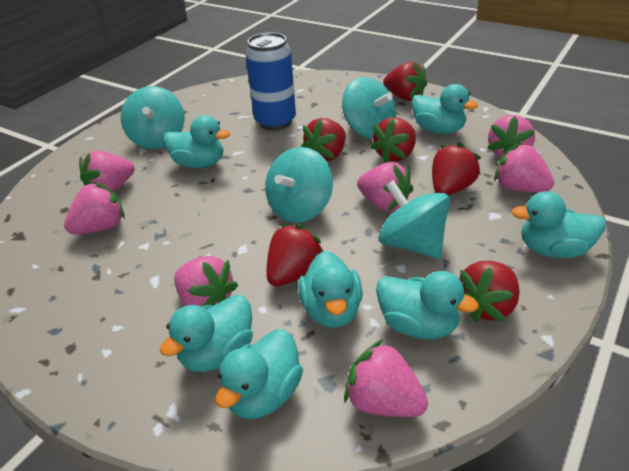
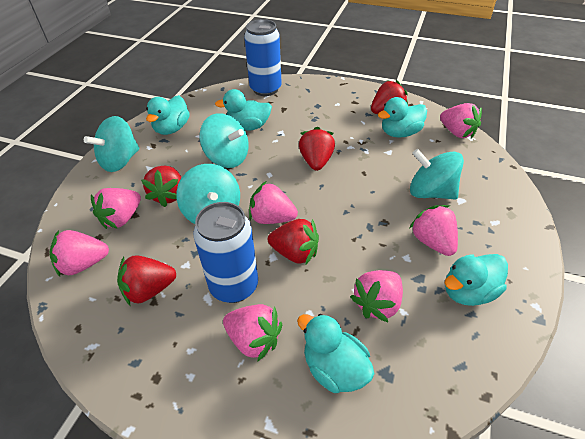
blue can: 1 -> 2
red strawberry: 6 -> 5
turquoise duck: 7 -> 5

